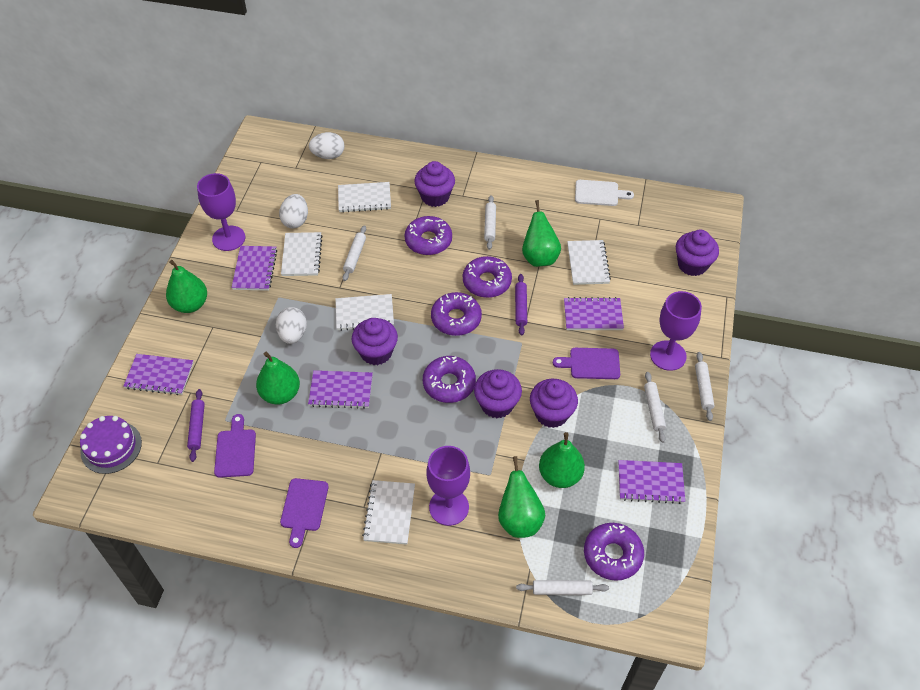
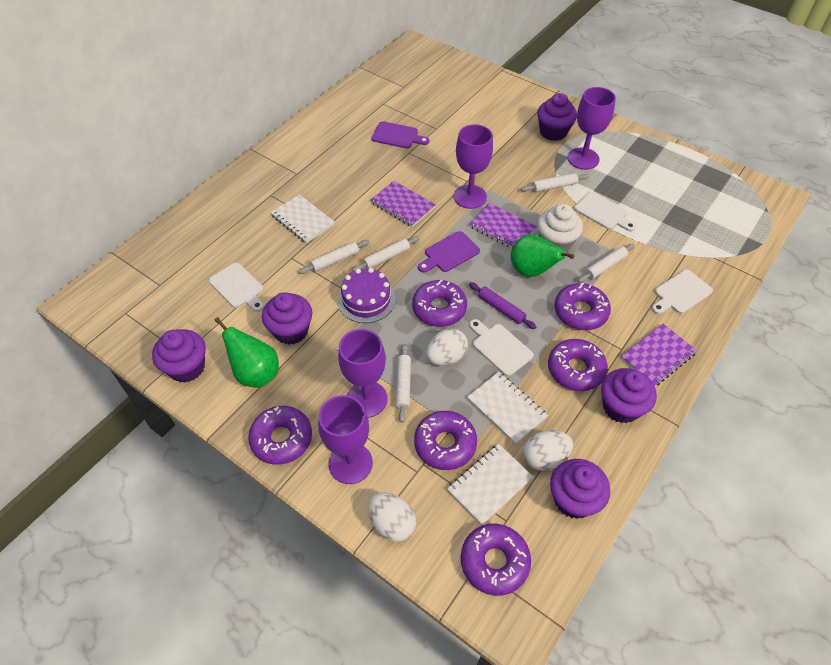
green pear: 5 -> 2
purple cutting board: 3 -> 2
purple donut: 5 -> 6
purple goblet: 3 -> 4
purple notebook: 5 -> 3
purple rolling pin: 2 -> 1
white cupcake: 0 -> 1
white cutting board: 1 -> 4
white notebook: 5 -> 3

